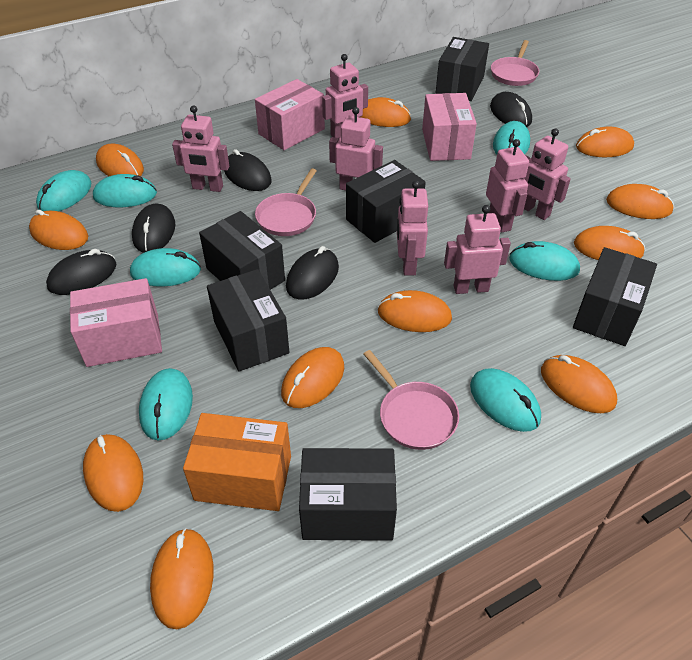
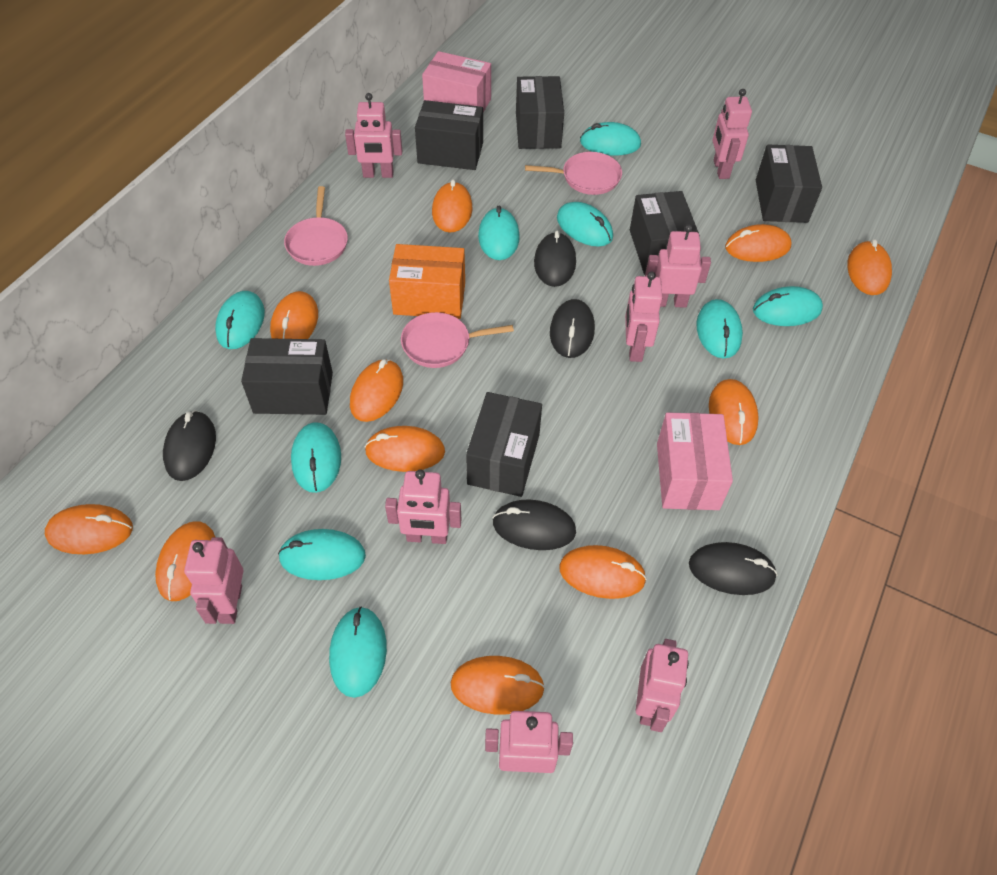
pink box: 3 -> 2
pink robot: 7 -> 8
turquoise mouse: 7 -> 9

